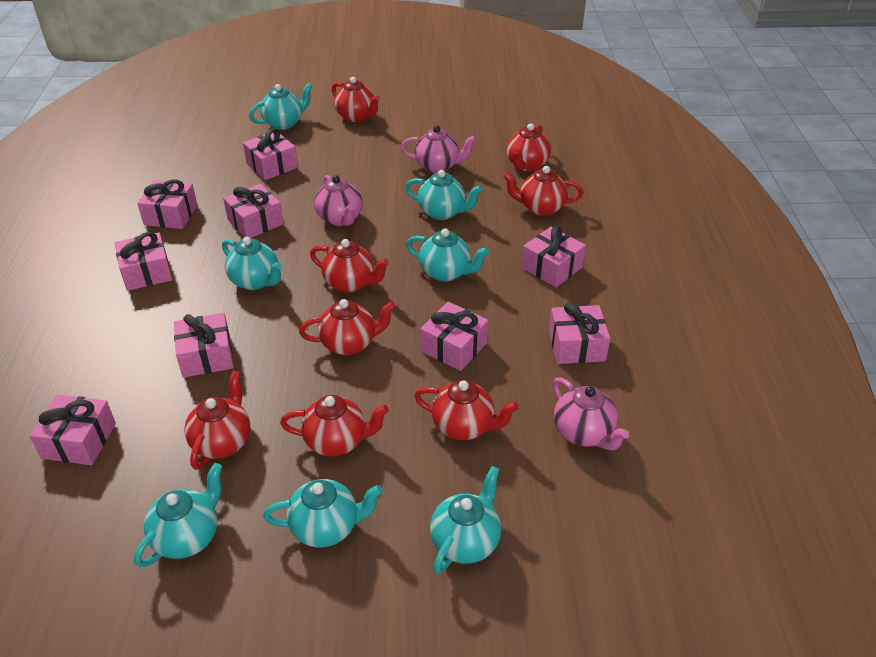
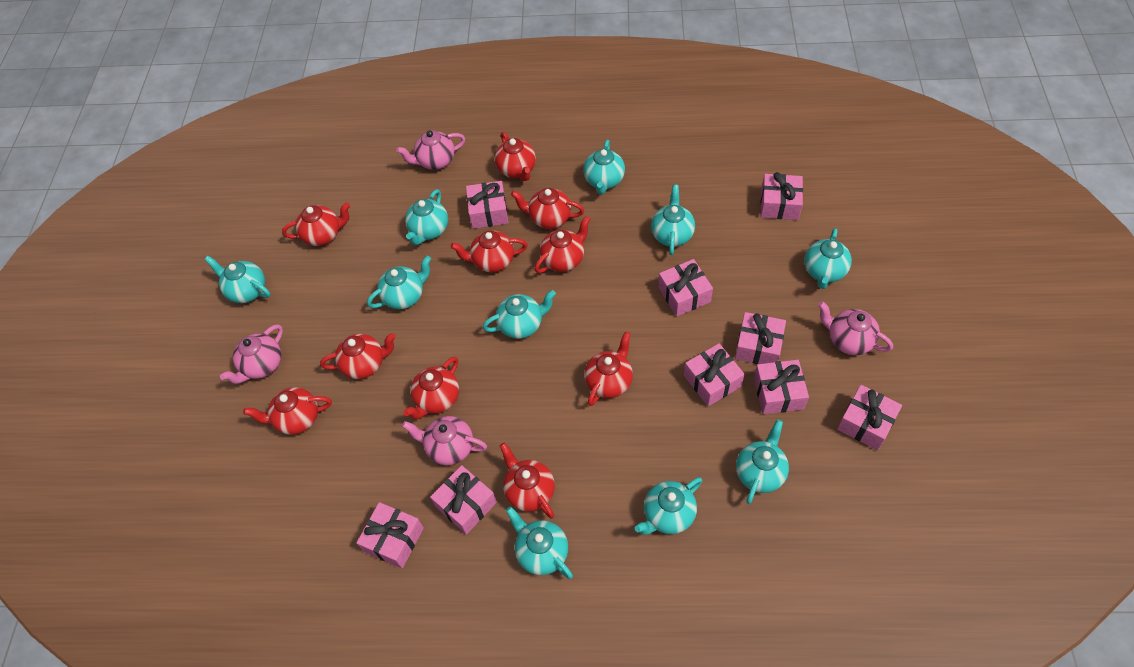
pink teapot: 3 -> 4
red teapot: 8 -> 10
turquoise teapot: 7 -> 10

